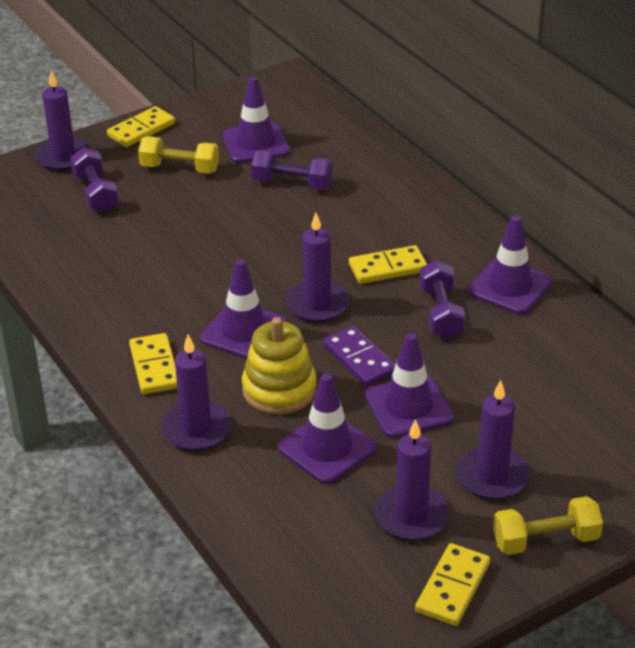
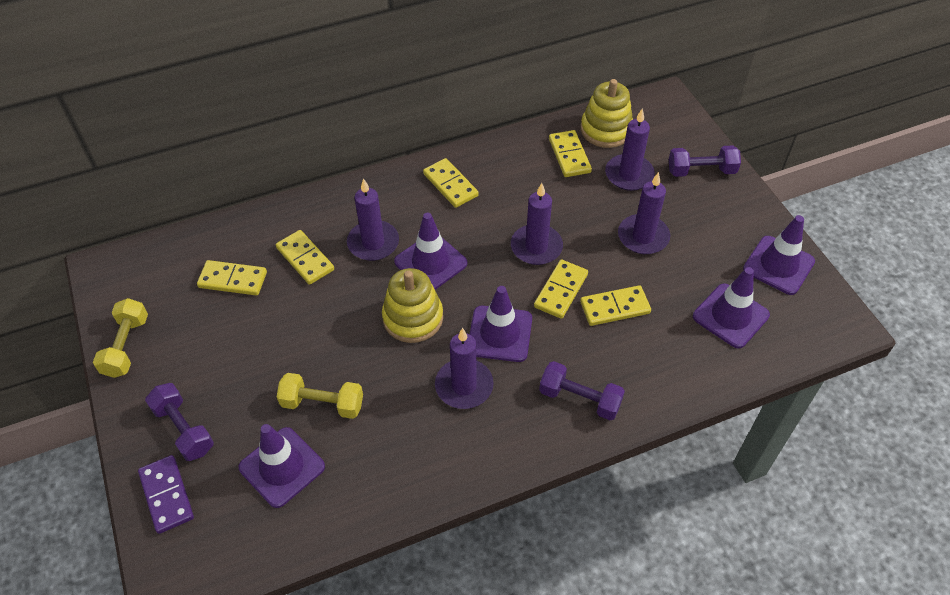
yellow domino: 4 -> 6
yellow stacking toy: 1 -> 2

